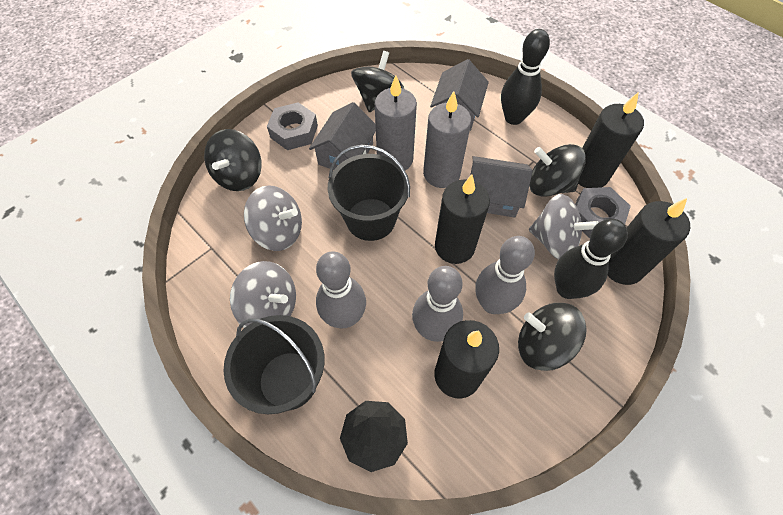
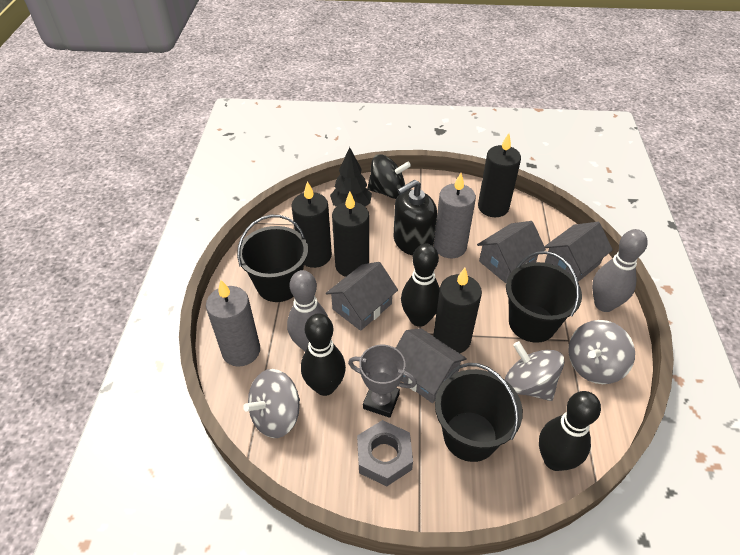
black bowling pin: 2 -> 3
black bucket: 2 -> 3
black soap dispenser: 0 -> 1
black spinning top: 4 -> 1
grey bowling pin: 3 -> 2
grey house: 3 -> 4
grey nut: 2 -> 1
grey trophy: 0 -> 1

